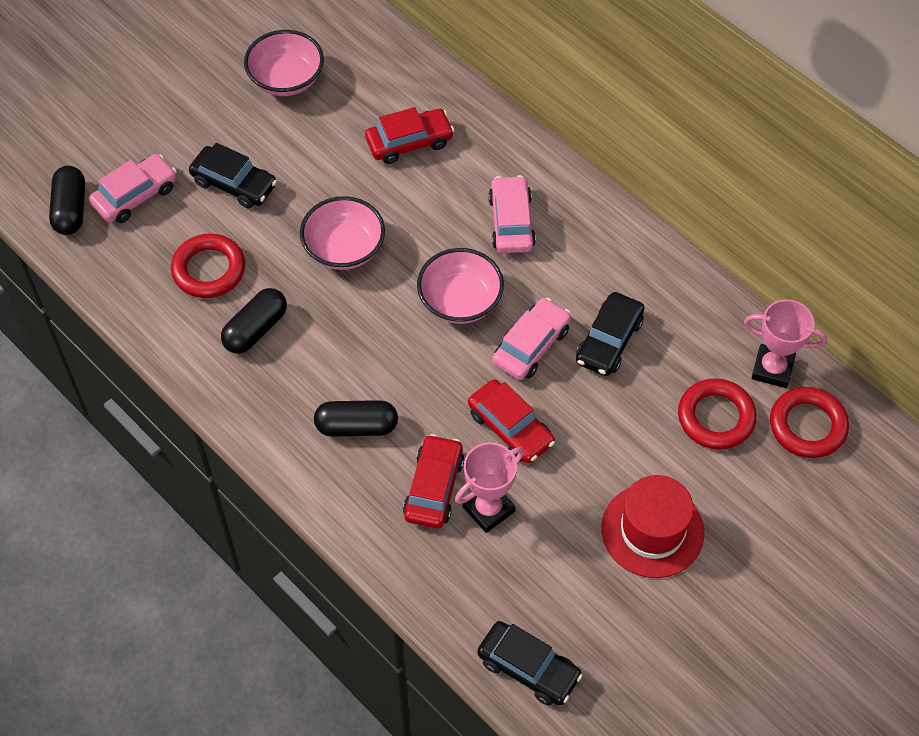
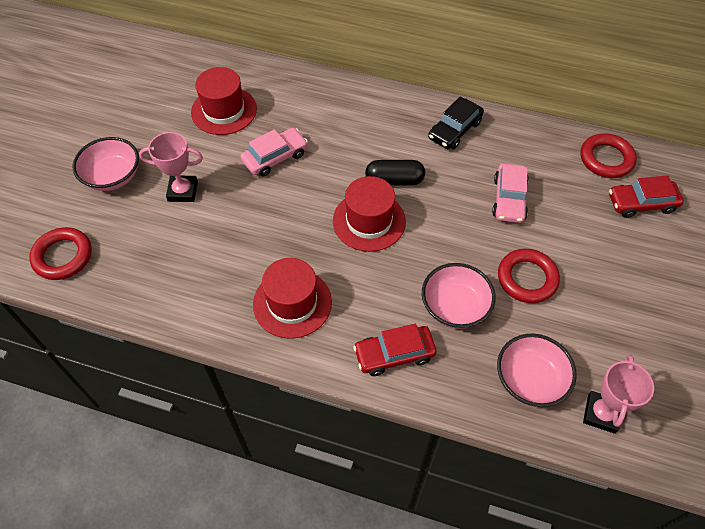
black capsule: 3 -> 1
black car: 3 -> 1
pink car: 3 -> 2
red car: 3 -> 2
red hat: 1 -> 3

